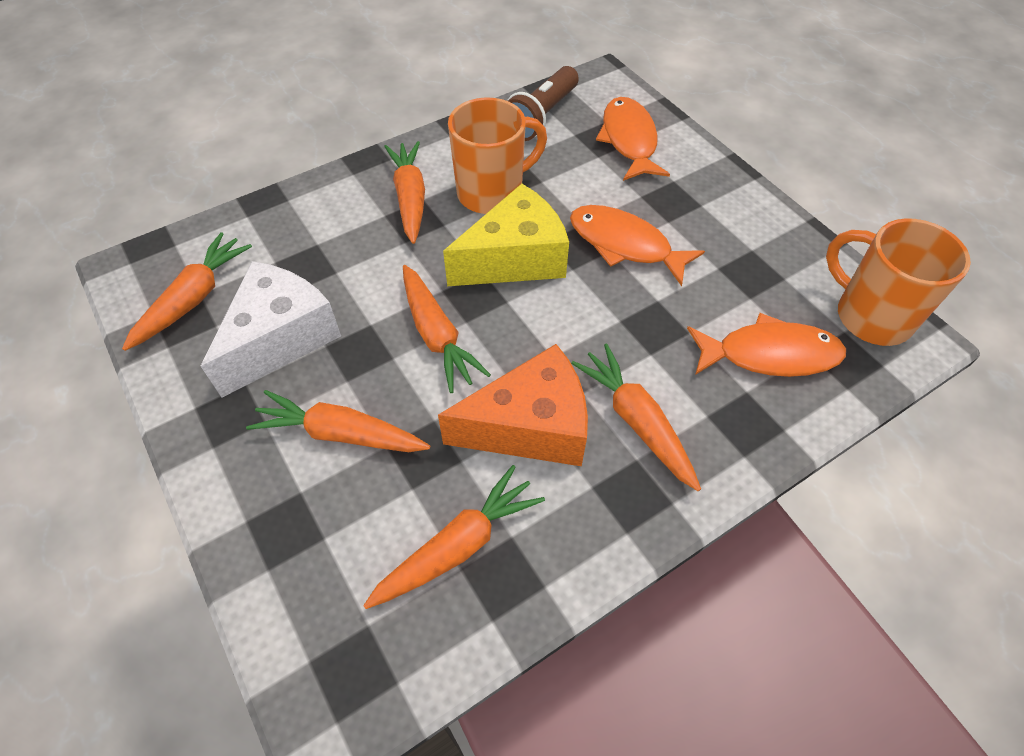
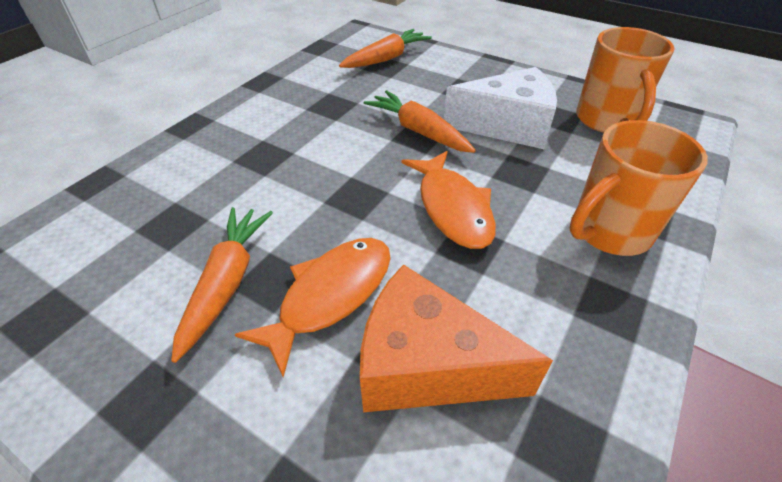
brown flashlight: 1 -> 0
orange carrot: 6 -> 3
orange fish: 3 -> 2
yellow cheese: 1 -> 0

